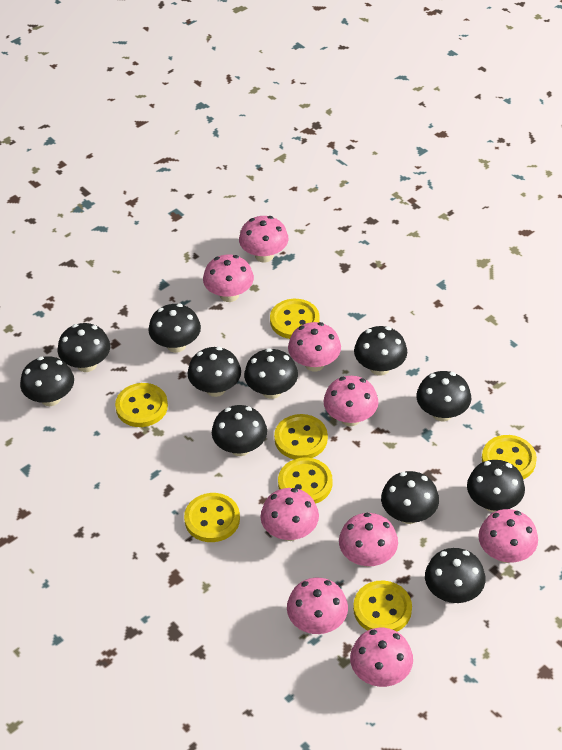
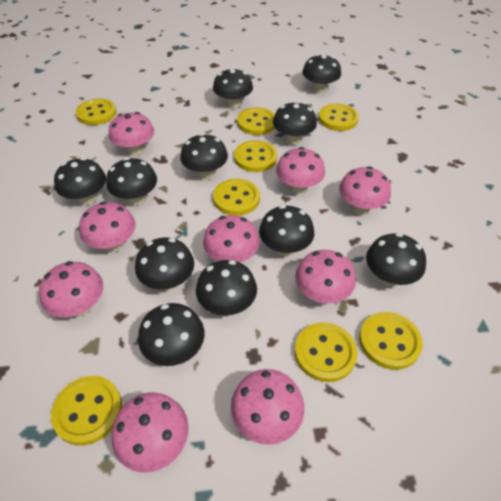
yellow button: 7 -> 8

